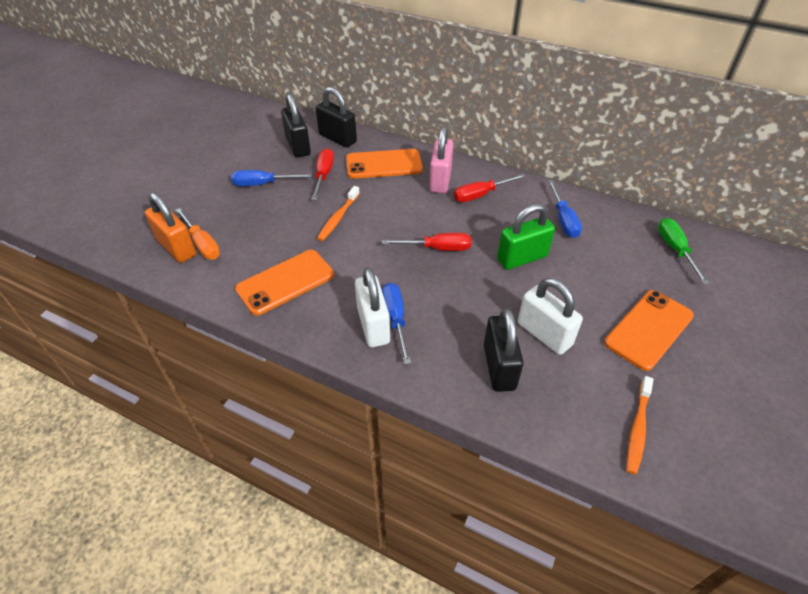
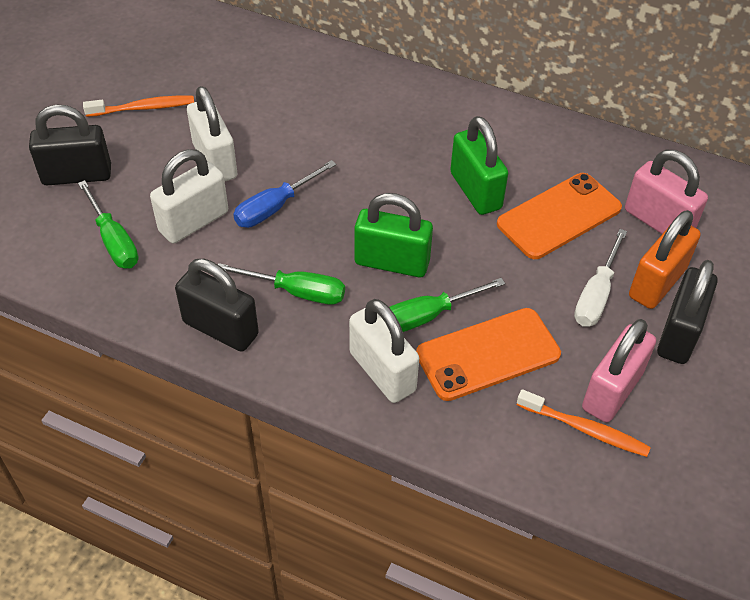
blue screwdriver: 3 -> 1
green padlock: 1 -> 2
green screwdriver: 1 -> 3
orange phone: 3 -> 2
orange screwdriver: 1 -> 0
pink padlock: 1 -> 2
red screwdriver: 3 -> 0
white padlock: 2 -> 3
white screwdriver: 0 -> 1

